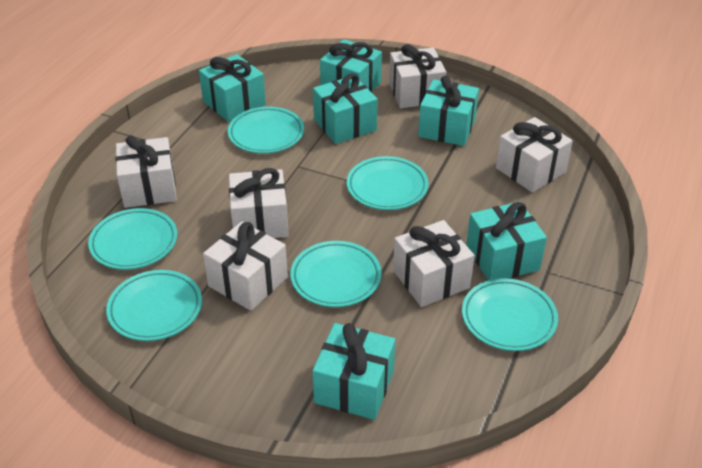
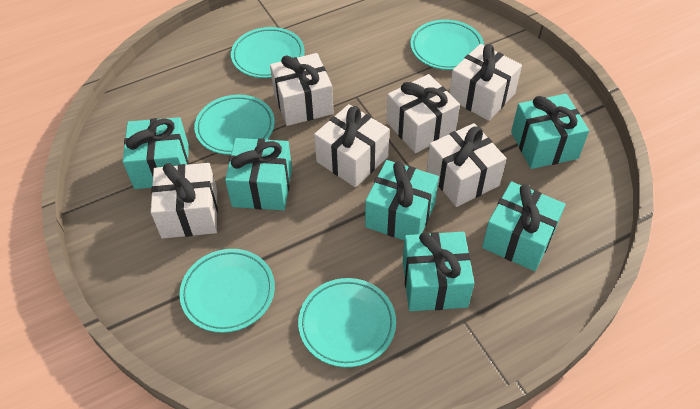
turquoise plate: 6 -> 5

